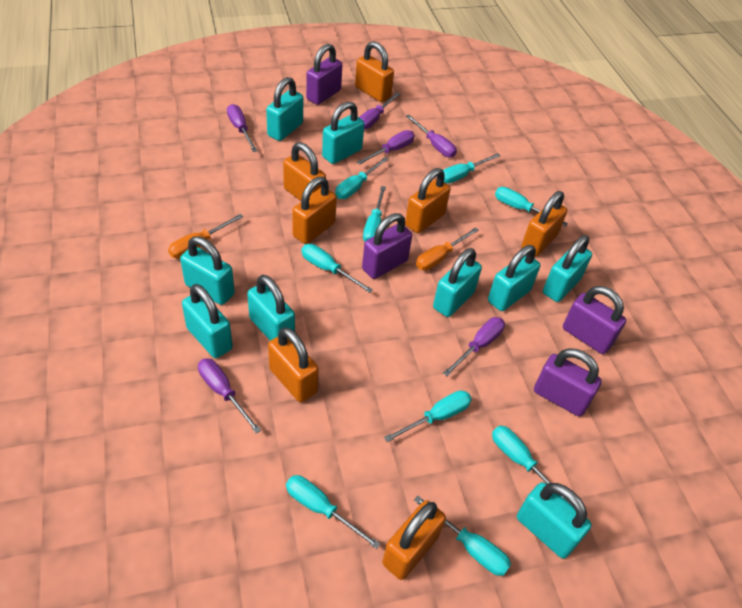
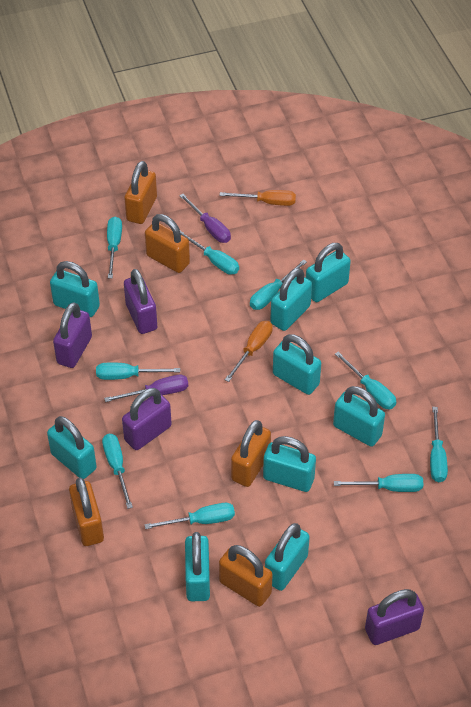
orange padlock: 7 -> 5
purple screwdriver: 6 -> 2

